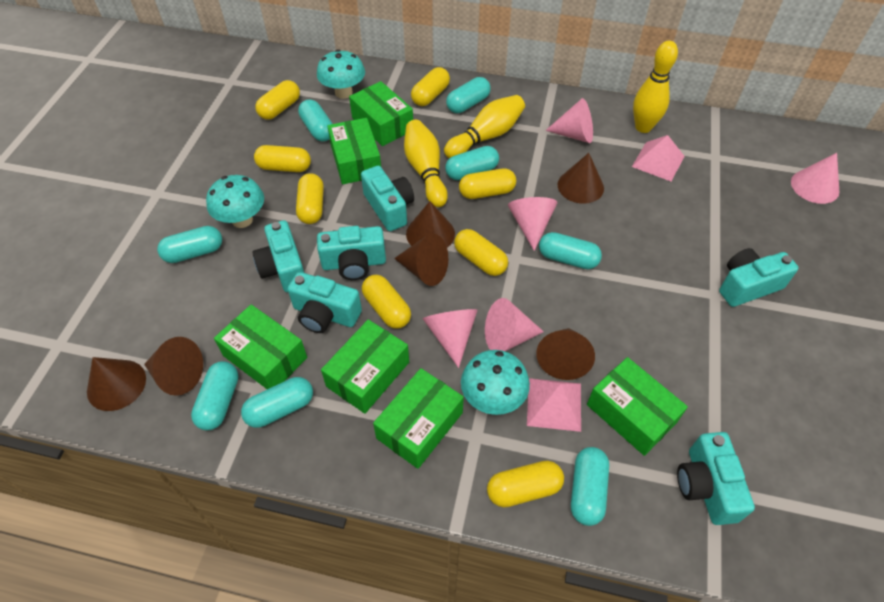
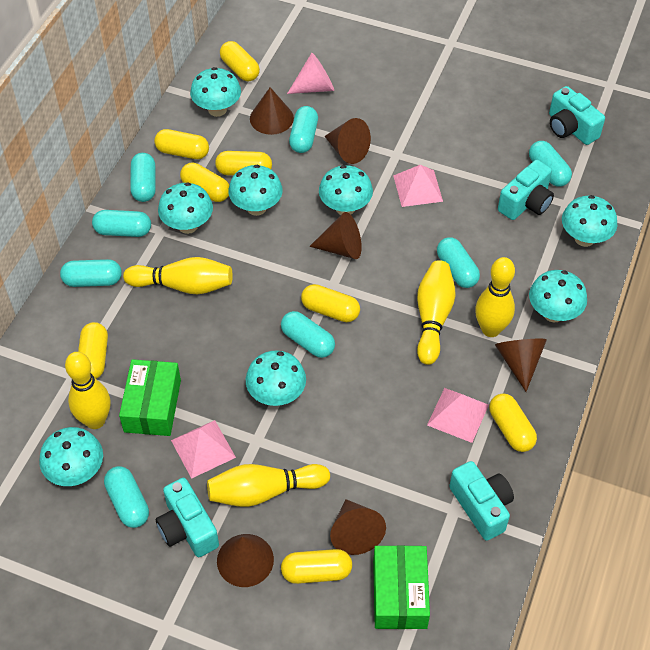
green box: 6 -> 2
pink cone: 5 -> 1
pink pyramid: 2 -> 3
turquoise camera: 6 -> 4
turquoise mushroom: 3 -> 8
yellow bowling pin: 3 -> 5

